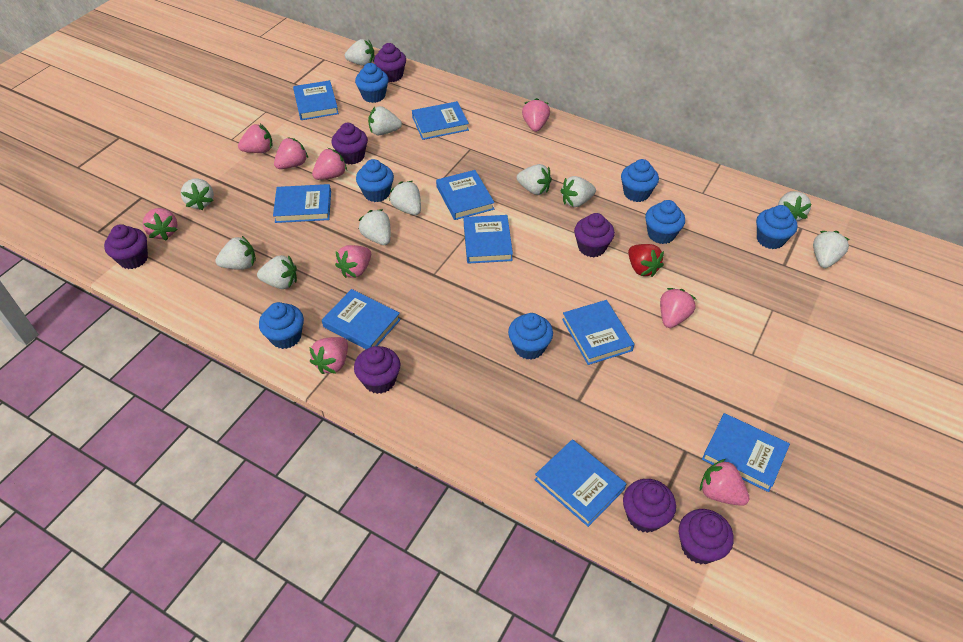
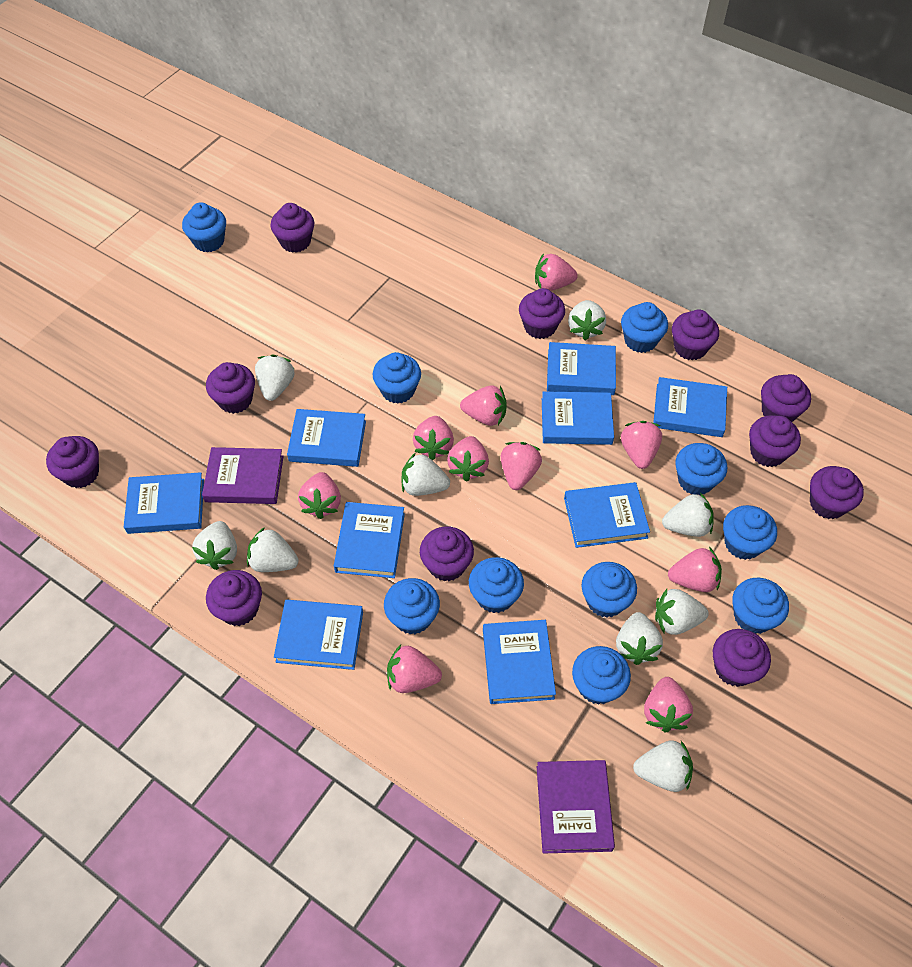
blue cupcake: 7 -> 10
pink strawberry: 9 -> 10
purple book: 0 -> 2
purple cupcake: 7 -> 11
red strawberry: 1 -> 0
white strawberry: 11 -> 9

